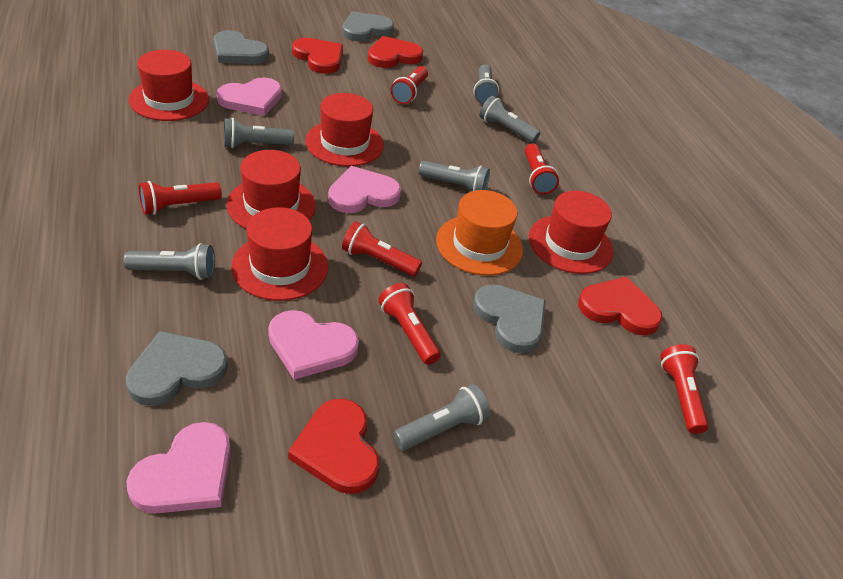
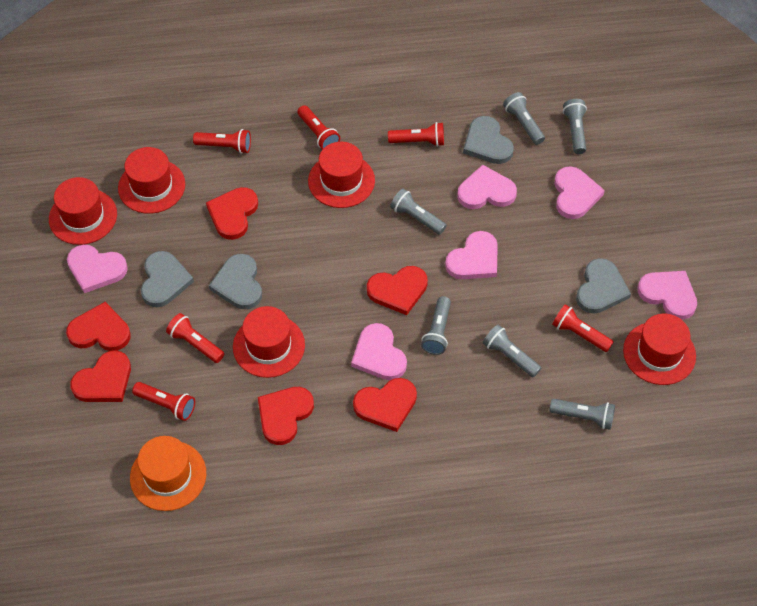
pink heart: 4 -> 6
red heart: 4 -> 6

